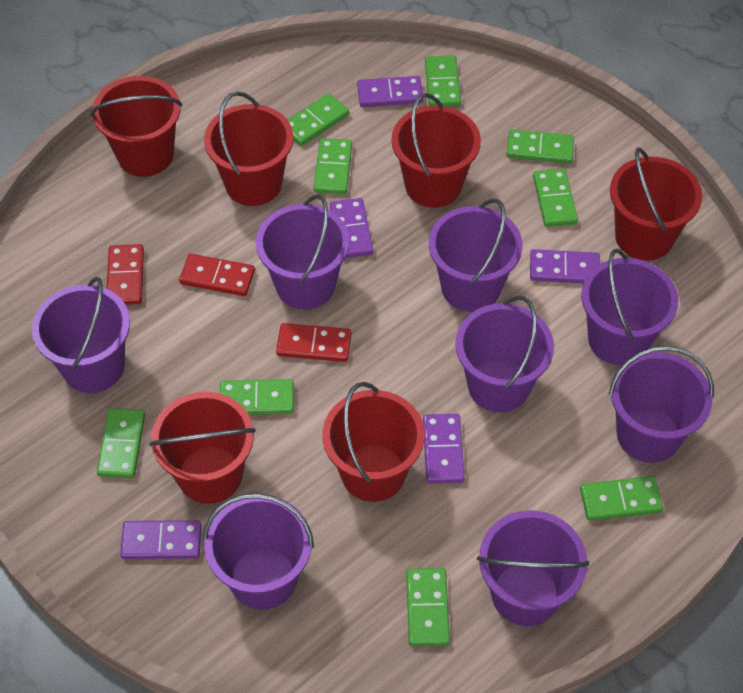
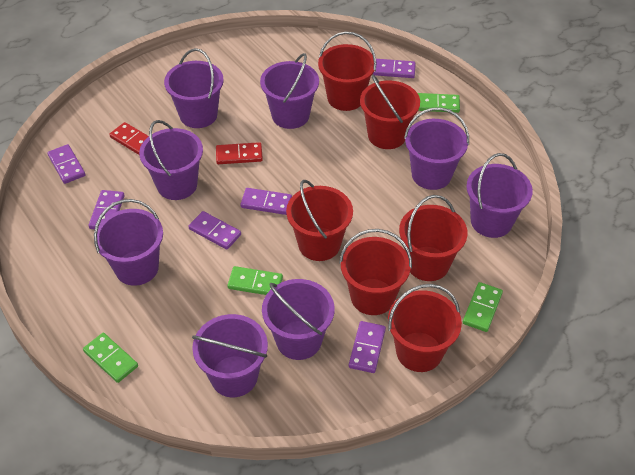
green domino: 9 -> 4
purple domino: 5 -> 6
red domino: 3 -> 2

